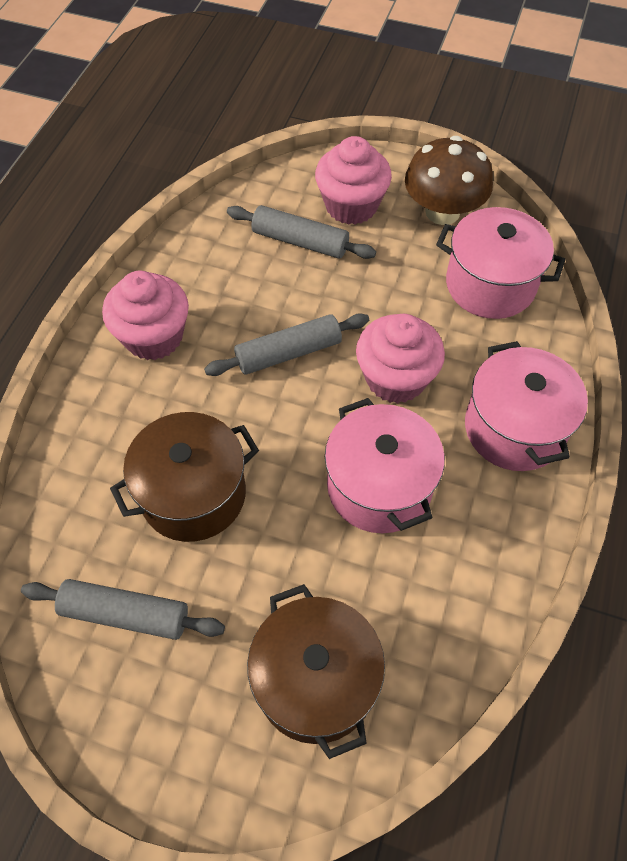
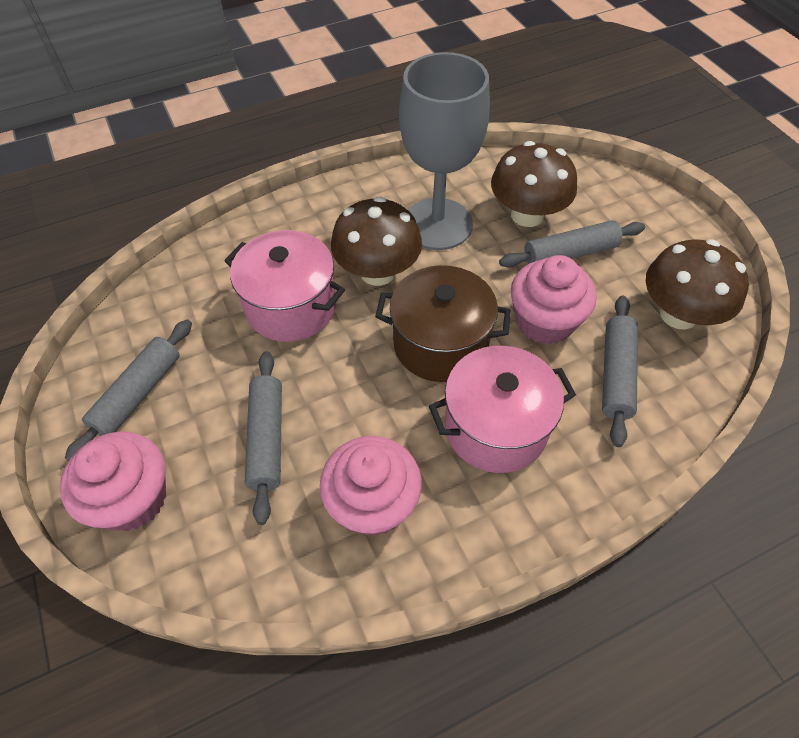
brown mushroom: 1 -> 3
brown pot: 2 -> 1
grey goblet: 0 -> 1
grey rolling pin: 3 -> 4
pink pot: 3 -> 2

